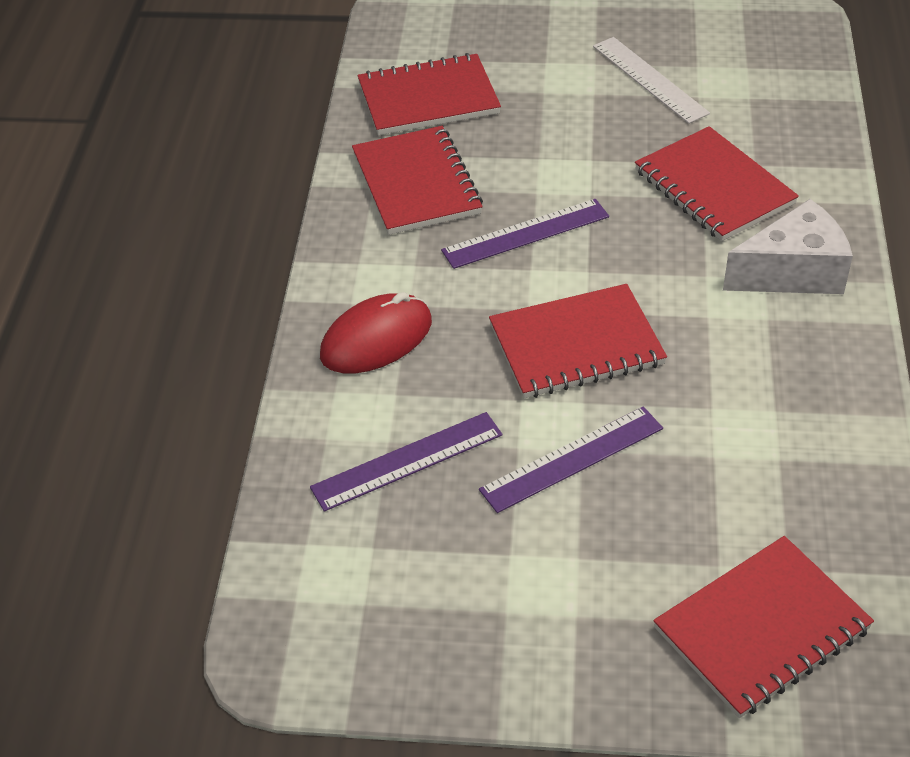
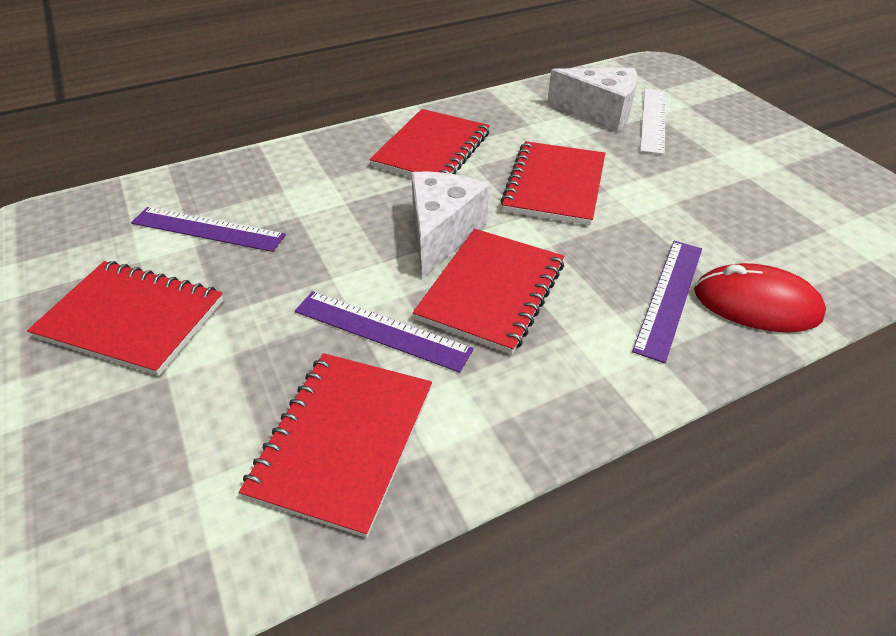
white cheese: 1 -> 2

